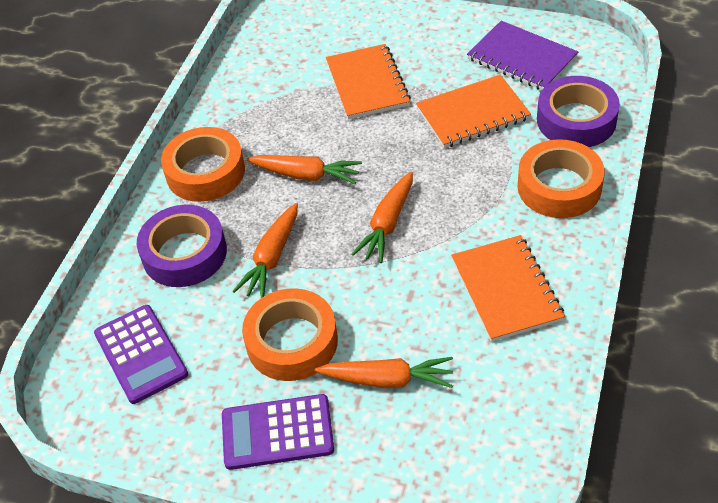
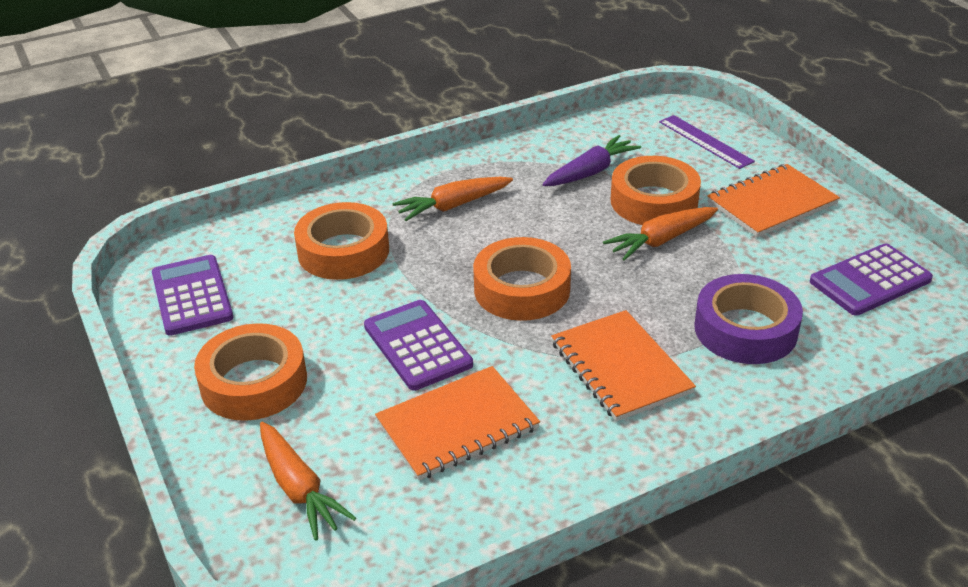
orange carrot: 4 -> 3
orange tape: 3 -> 4
purple calculator: 2 -> 3
purple carrot: 0 -> 1
purple notebook: 1 -> 0
purple ruler: 0 -> 1
purple tape: 2 -> 1

